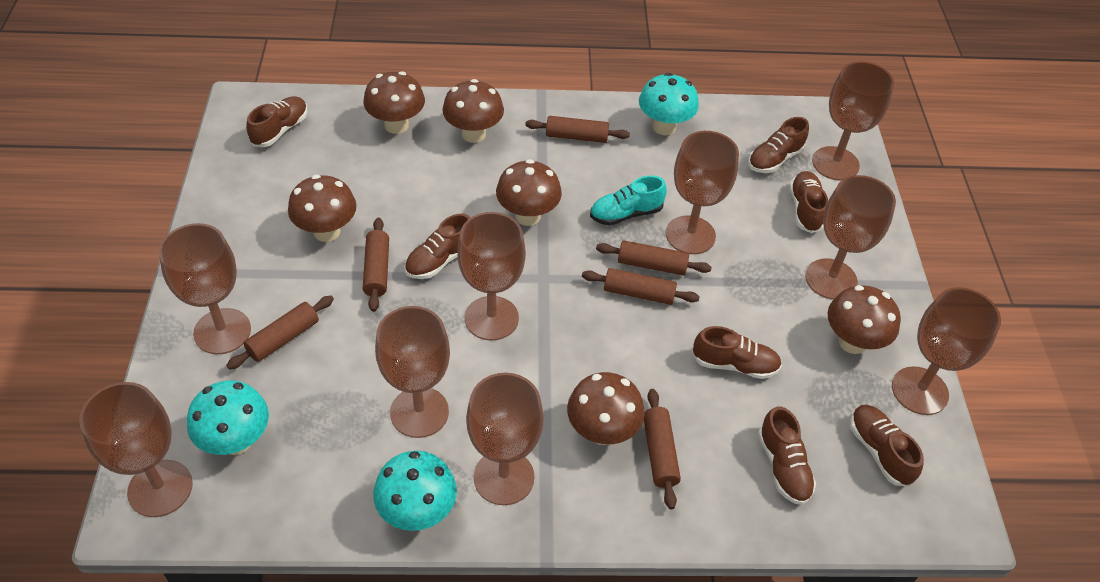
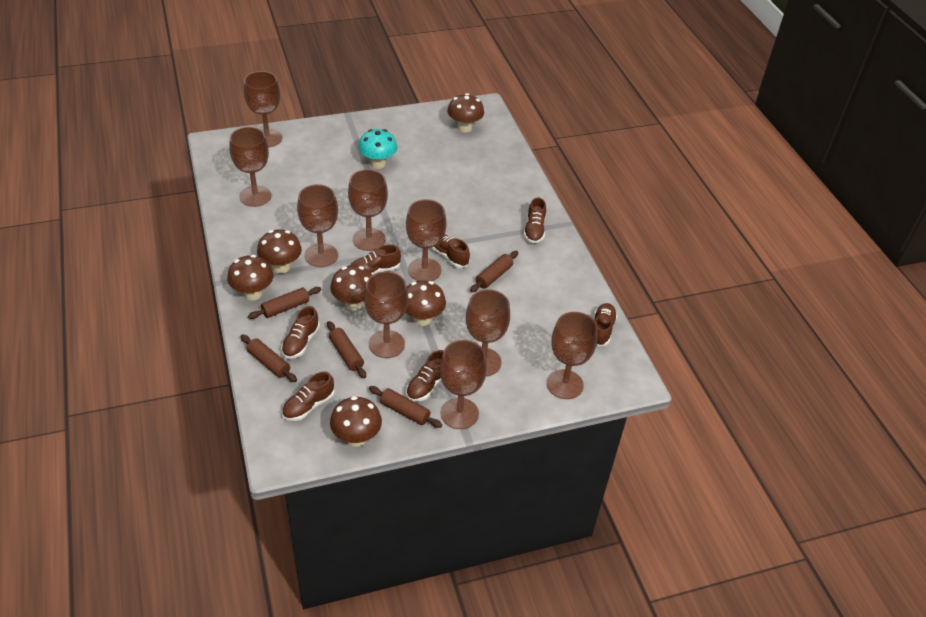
brown rolling pin: 6 -> 5
turquoise mushroom: 3 -> 1
turquoise shoe: 1 -> 0

